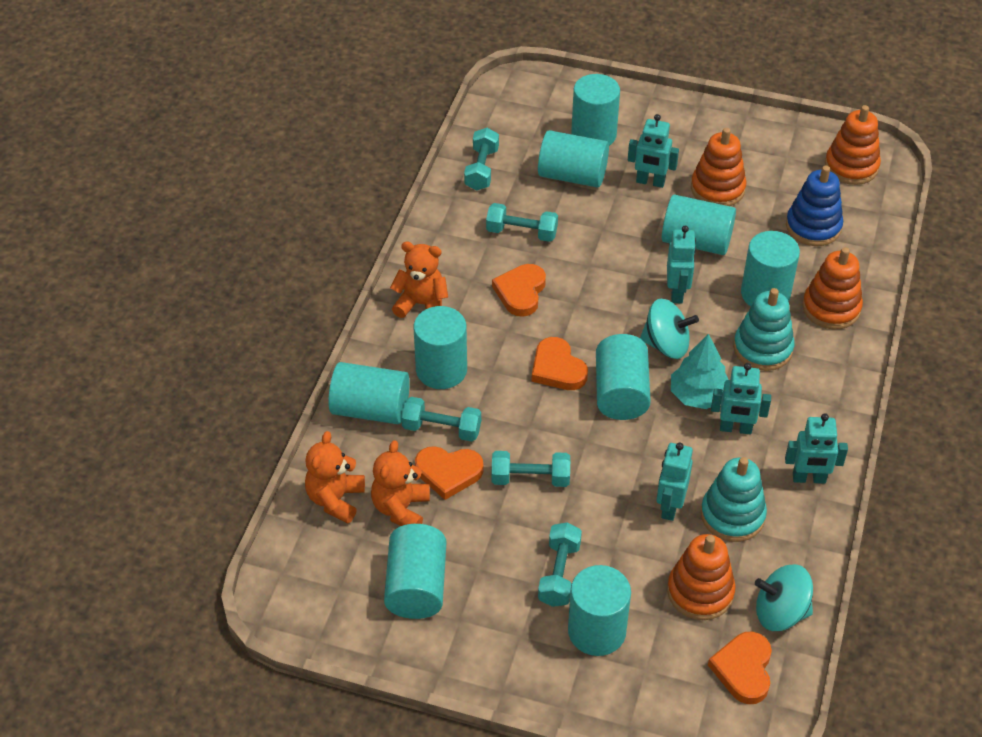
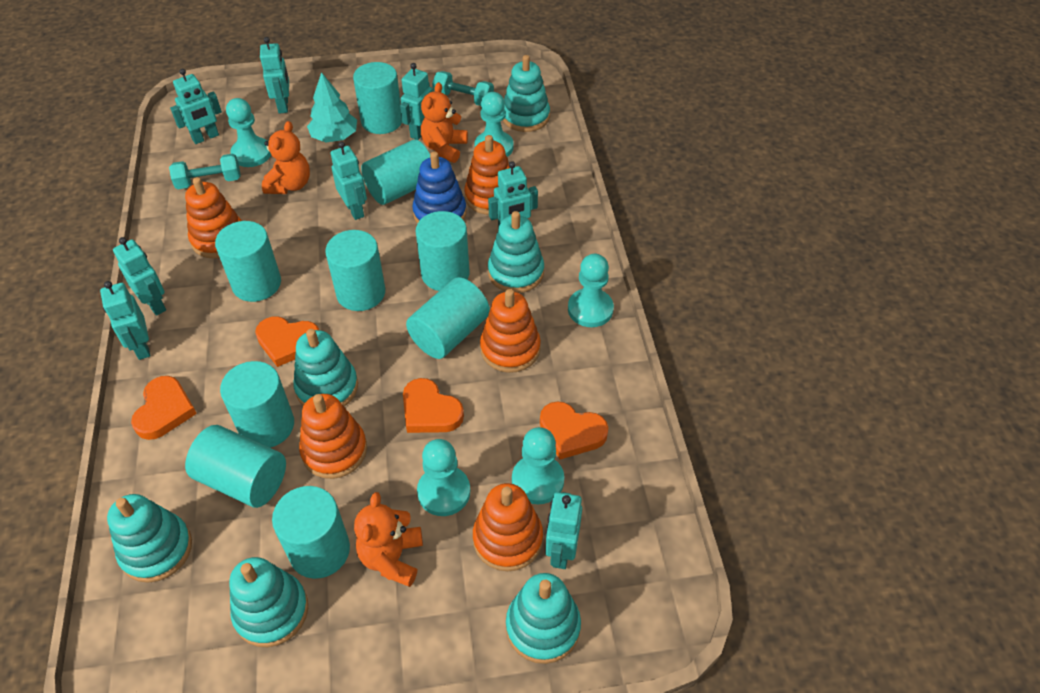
orange stacking toy: 4 -> 5
turquoise dumbbell: 5 -> 2
turquoise pawn: 0 -> 5
turquoise robot: 5 -> 8
turquoise spinning top: 2 -> 0
turquoise stacking toy: 2 -> 6

